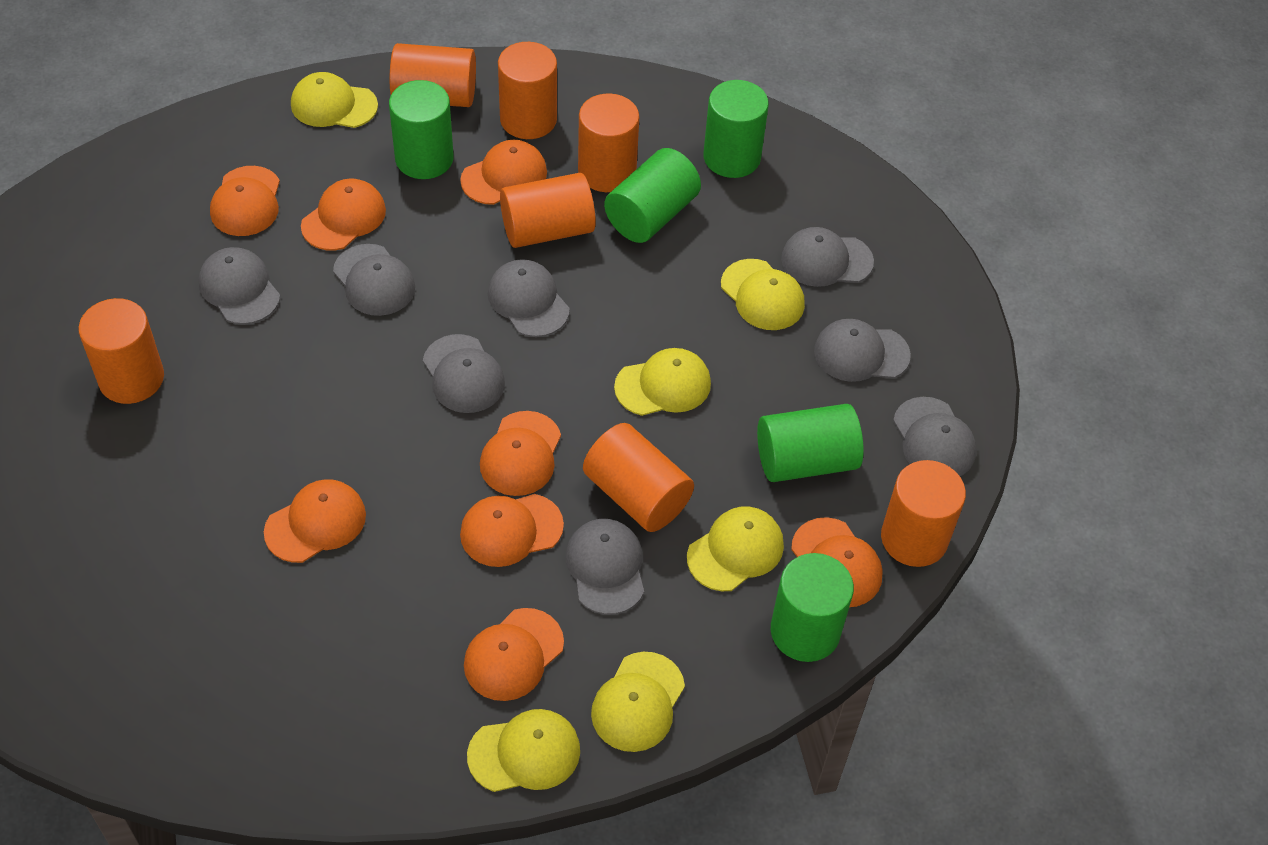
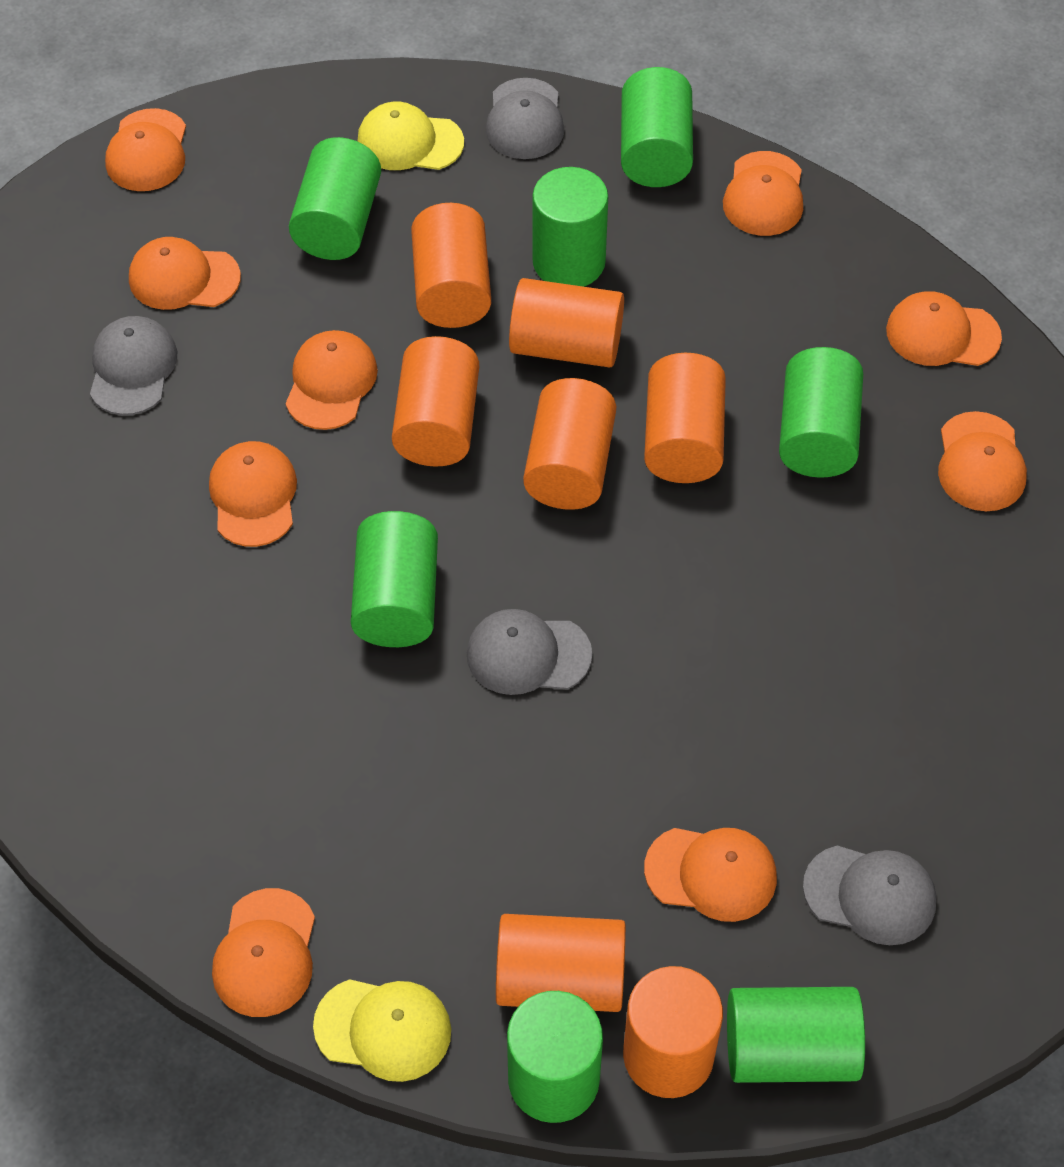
green cylinder: 5 -> 7
grey cap: 8 -> 4
orange cap: 8 -> 9
yellow cap: 6 -> 2

